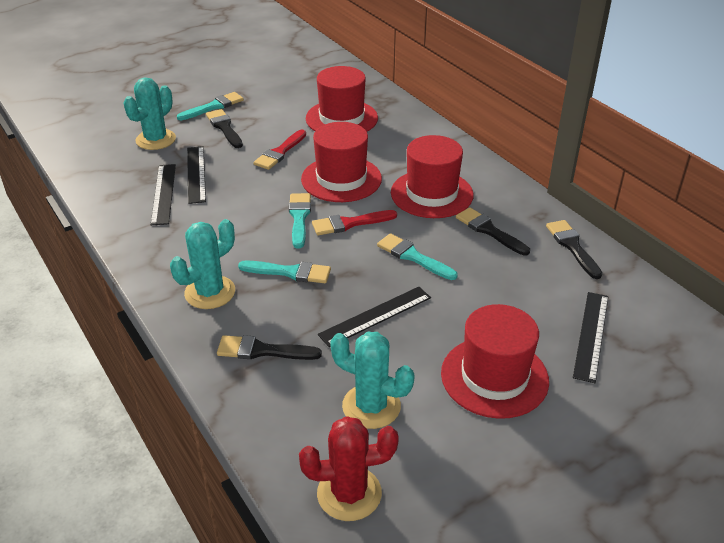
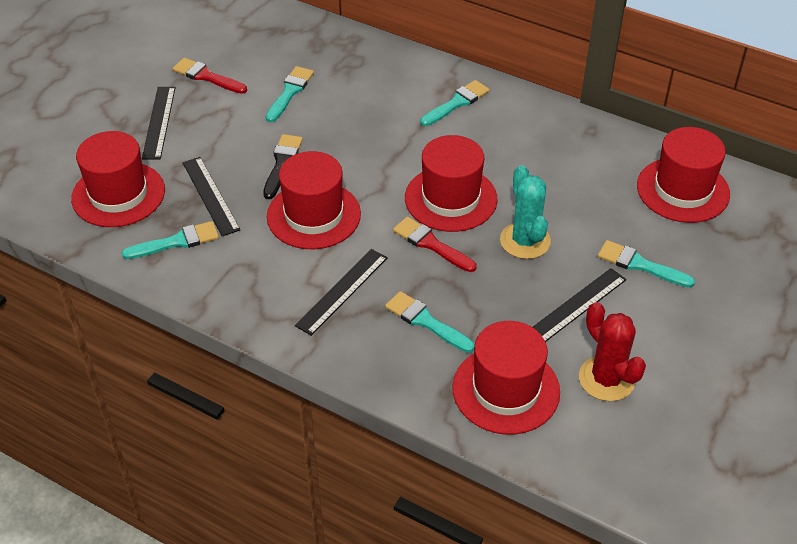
black brush: 4 -> 1
red hat: 4 -> 5
turquoise brush: 4 -> 5
turquoise cactus: 3 -> 1

